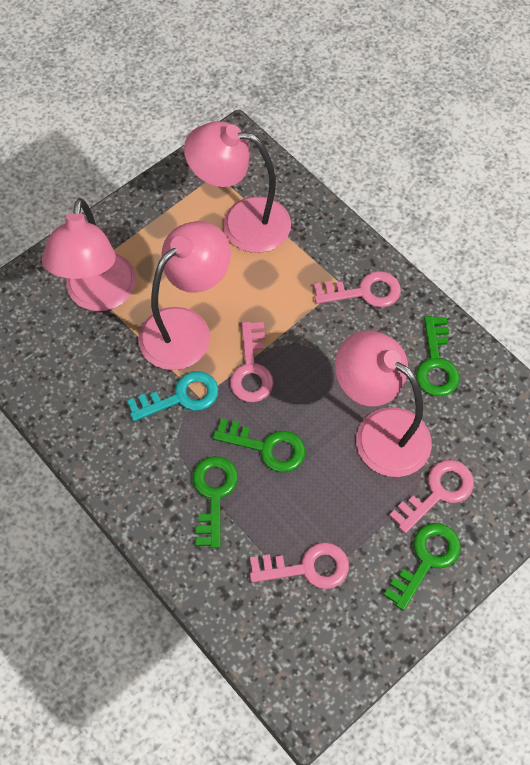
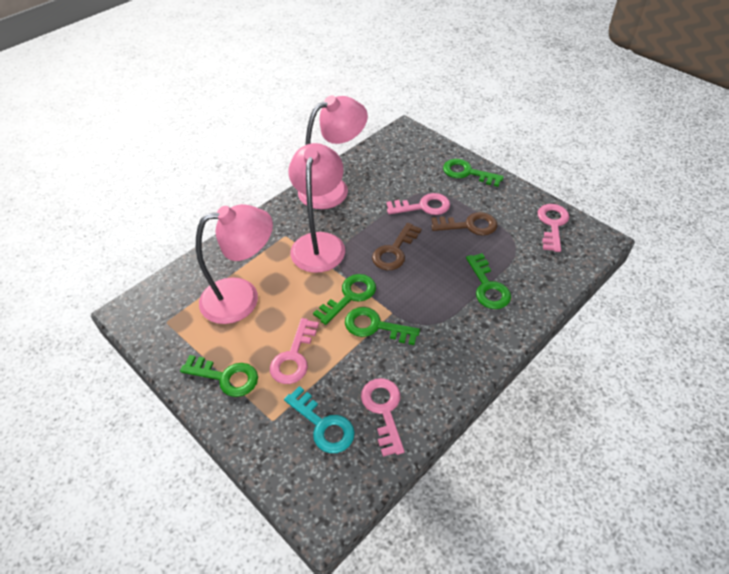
brown key: 0 -> 2
green key: 4 -> 5
pink lamp: 4 -> 3

